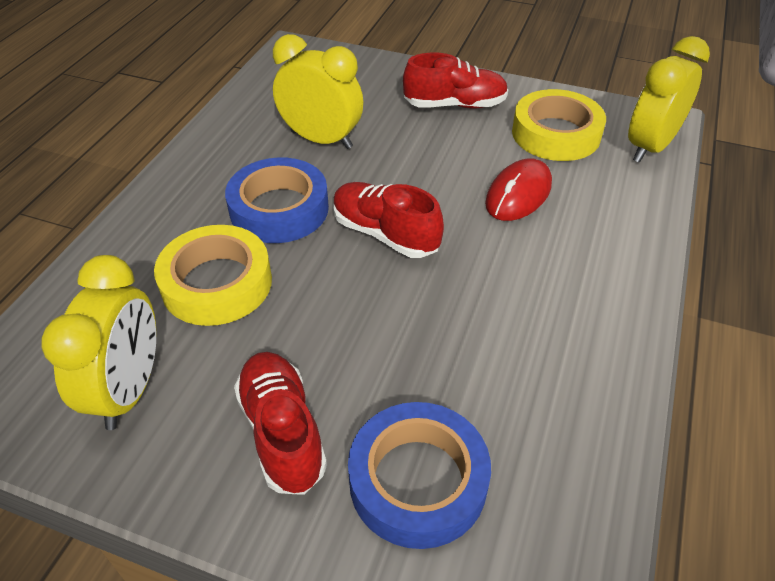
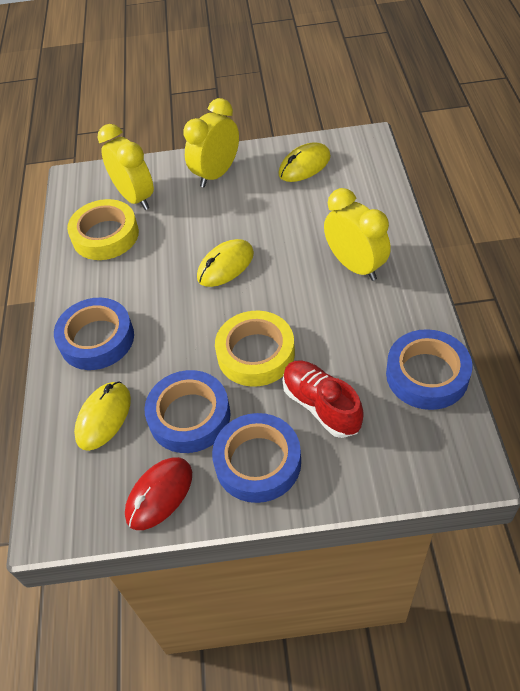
blue tape: 2 -> 4
red shoe: 3 -> 1
yellow mouse: 0 -> 3

